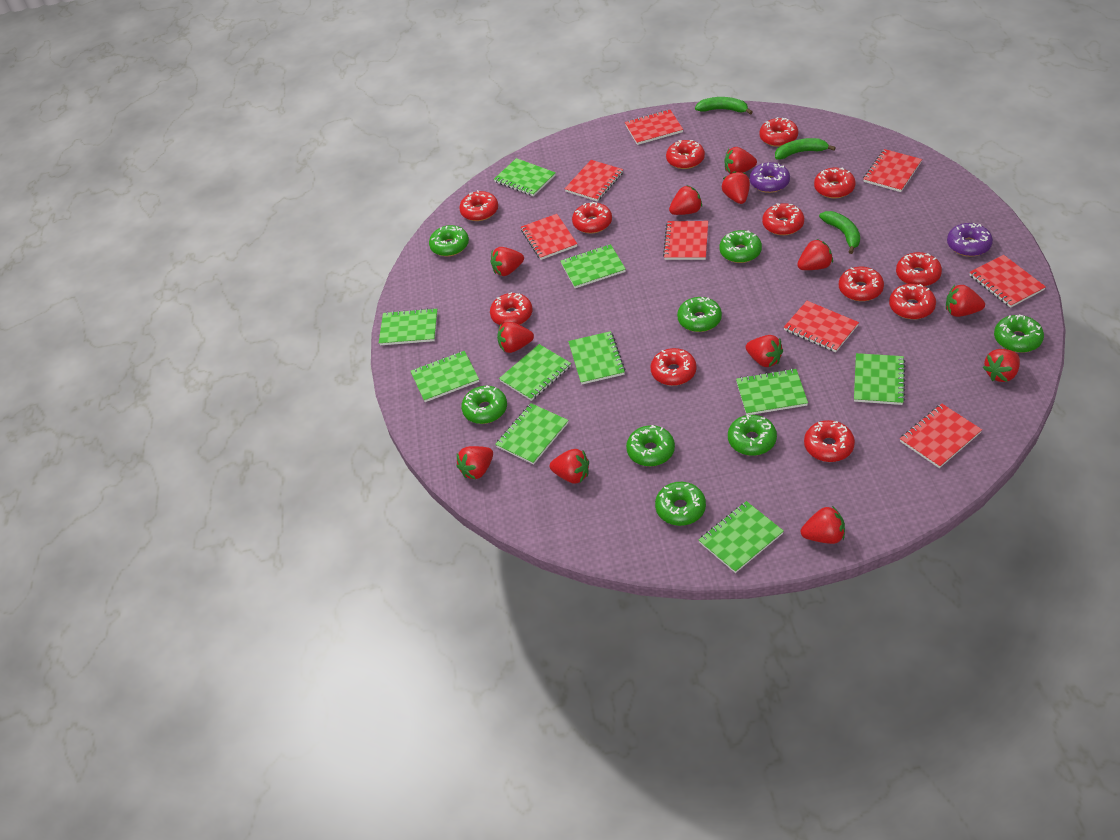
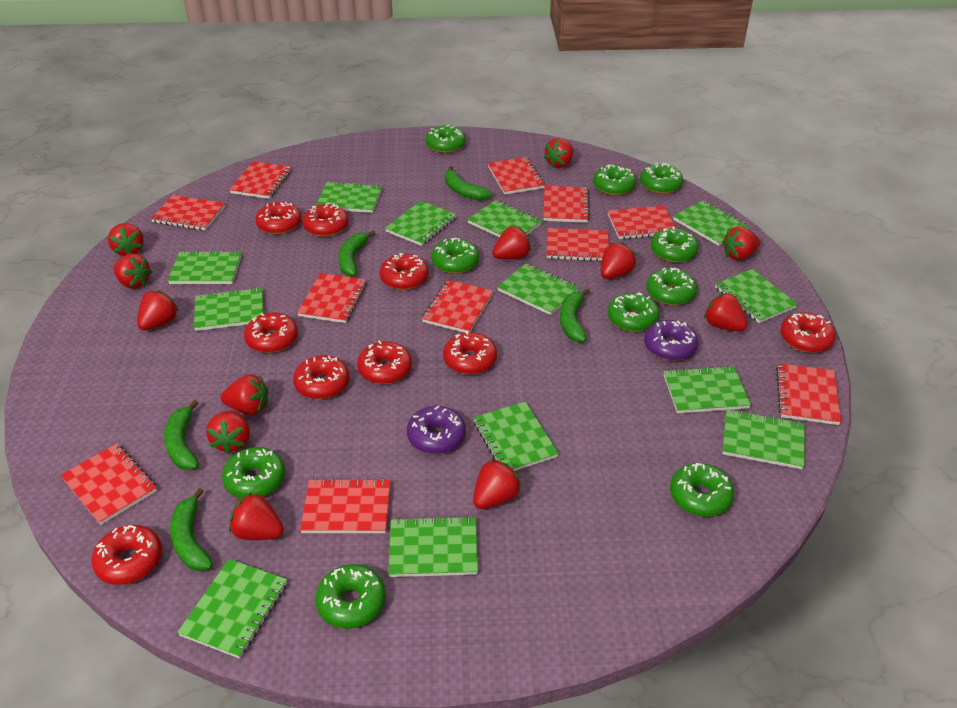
green banana: 3 -> 5
green donut: 8 -> 10
green notebook: 10 -> 13
red donut: 12 -> 9
red notebook: 8 -> 11

